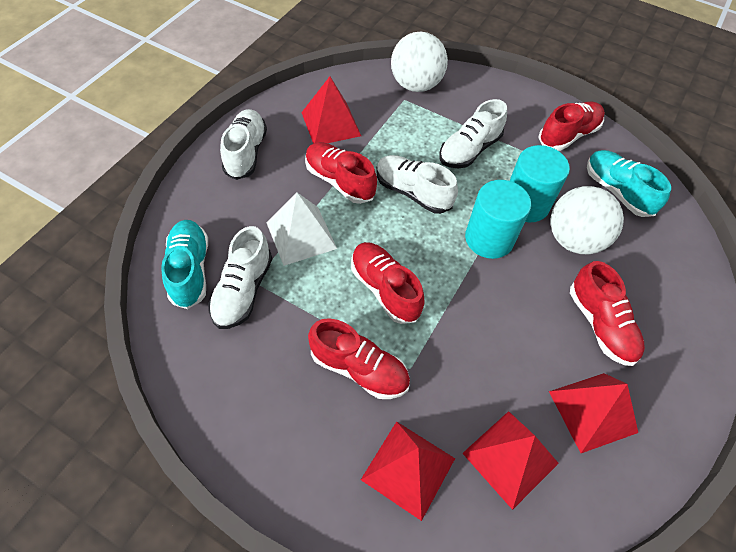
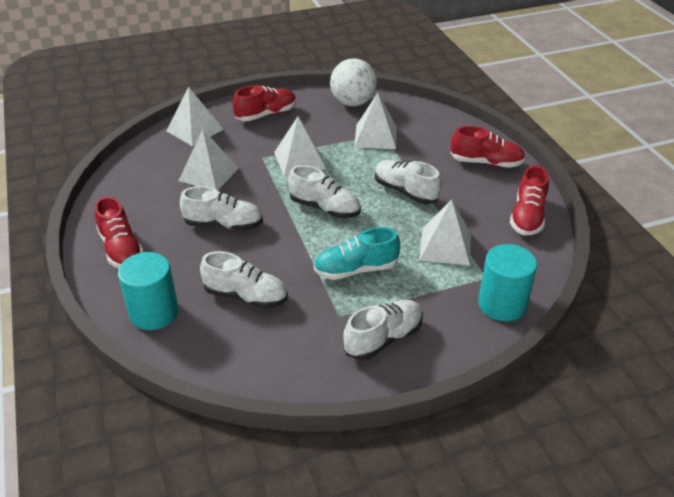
red pyramid: 4 -> 0
red shoe: 5 -> 4
turquoise shoe: 2 -> 1
white ball: 2 -> 1
white pyramid: 1 -> 5
white shoe: 4 -> 5

